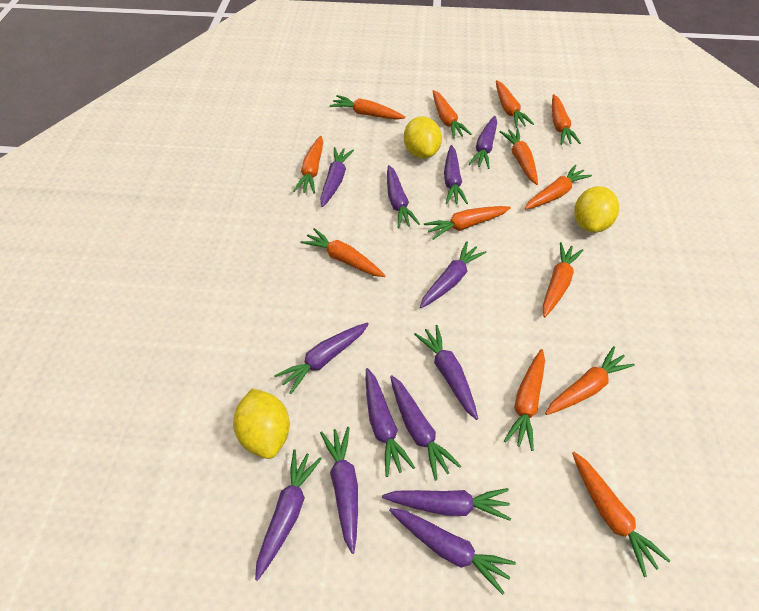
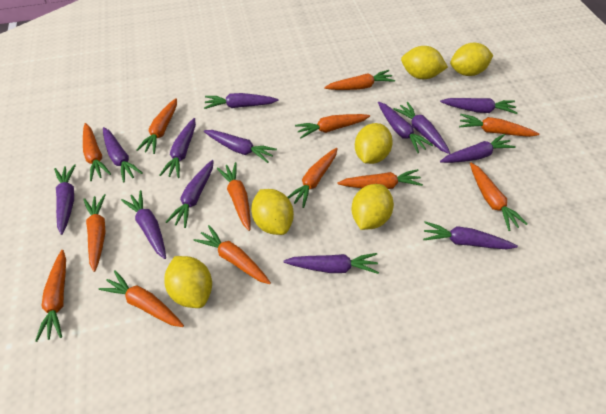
yellow lemon: 3 -> 6

